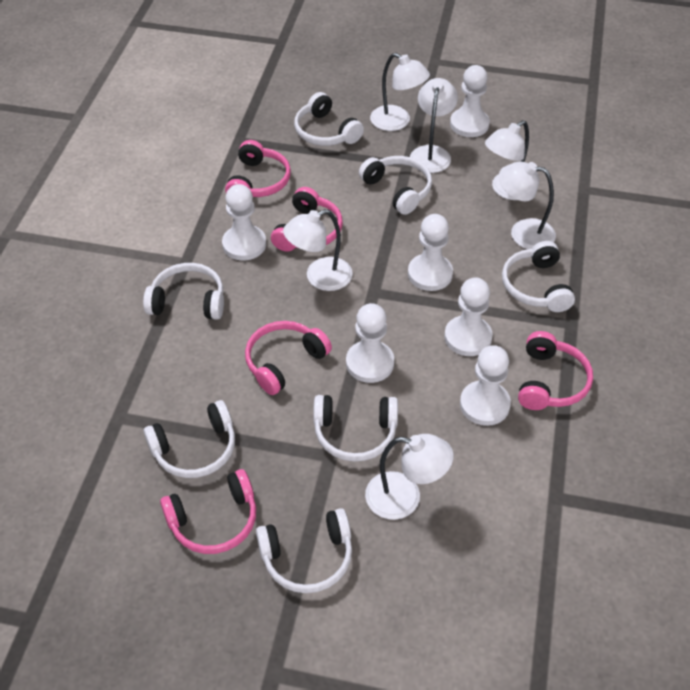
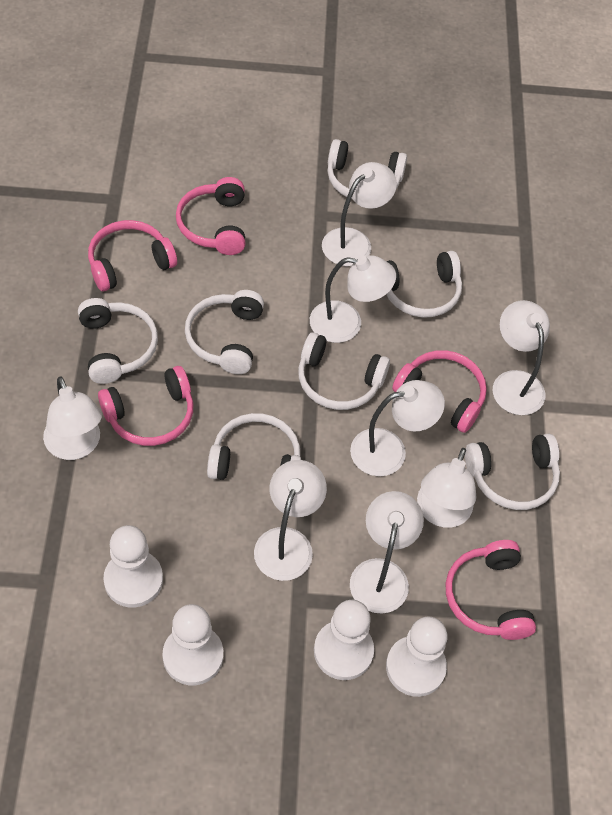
white lamp: 6 -> 8
white pawn: 6 -> 4

